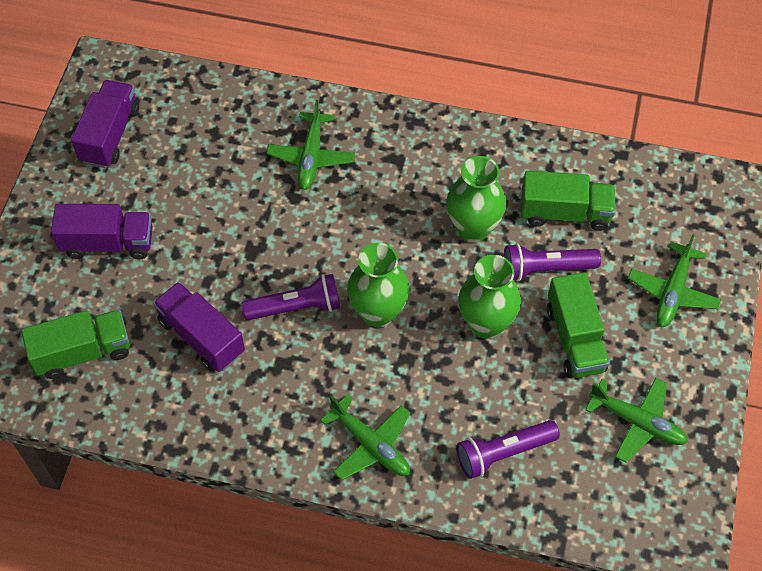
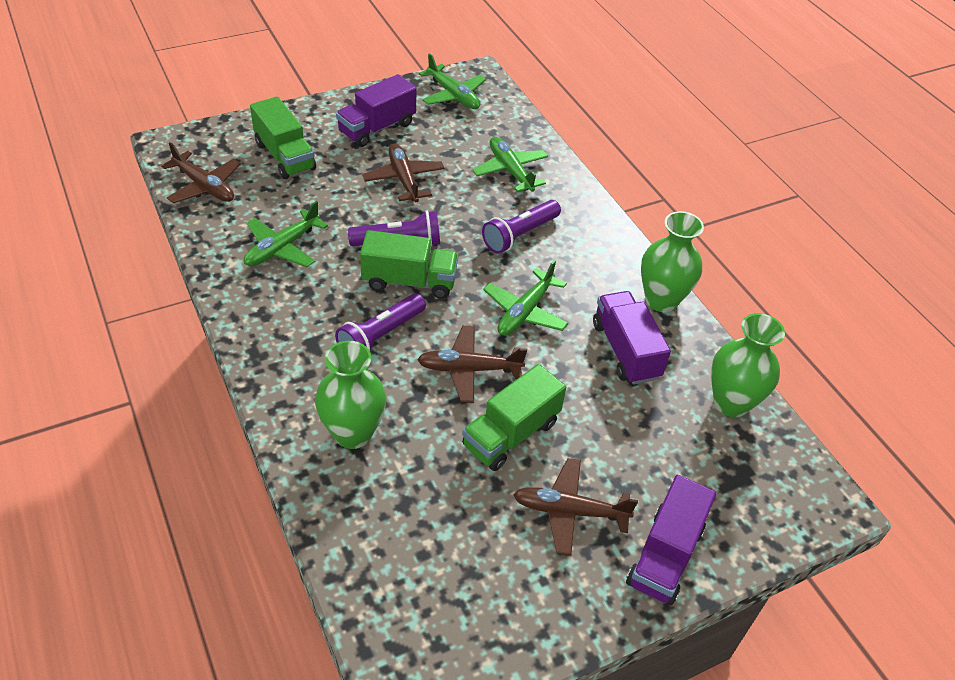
brown plane: 0 -> 4

